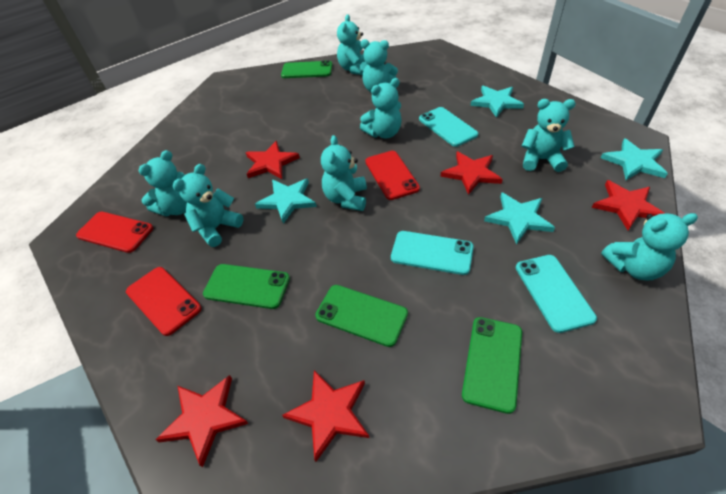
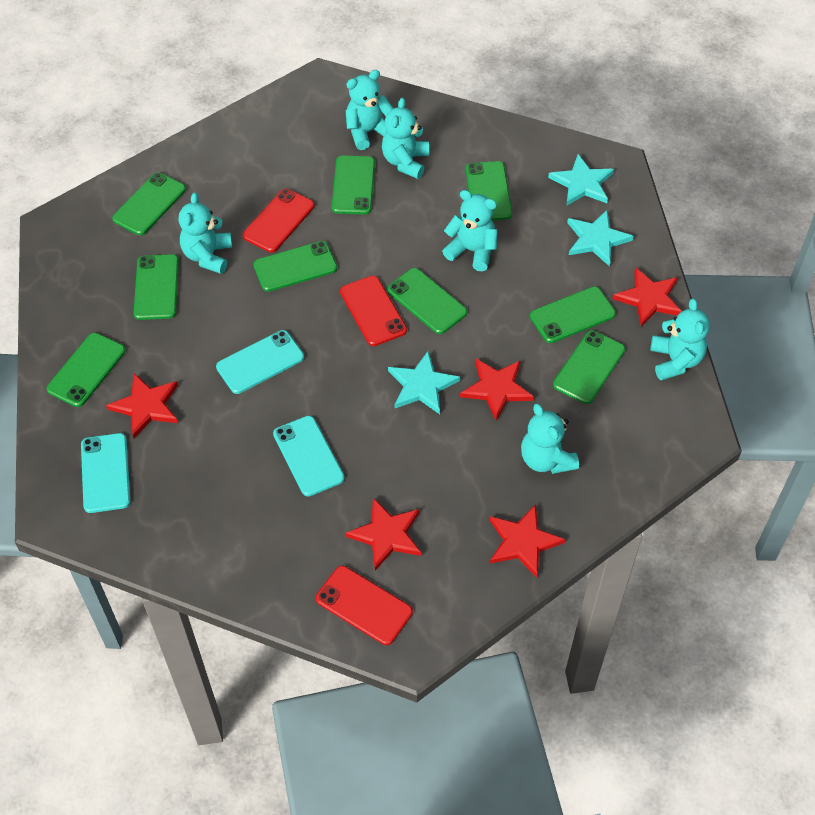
green phone: 4 -> 9
turquoise star: 4 -> 3
turquoise teddy bear: 8 -> 6

